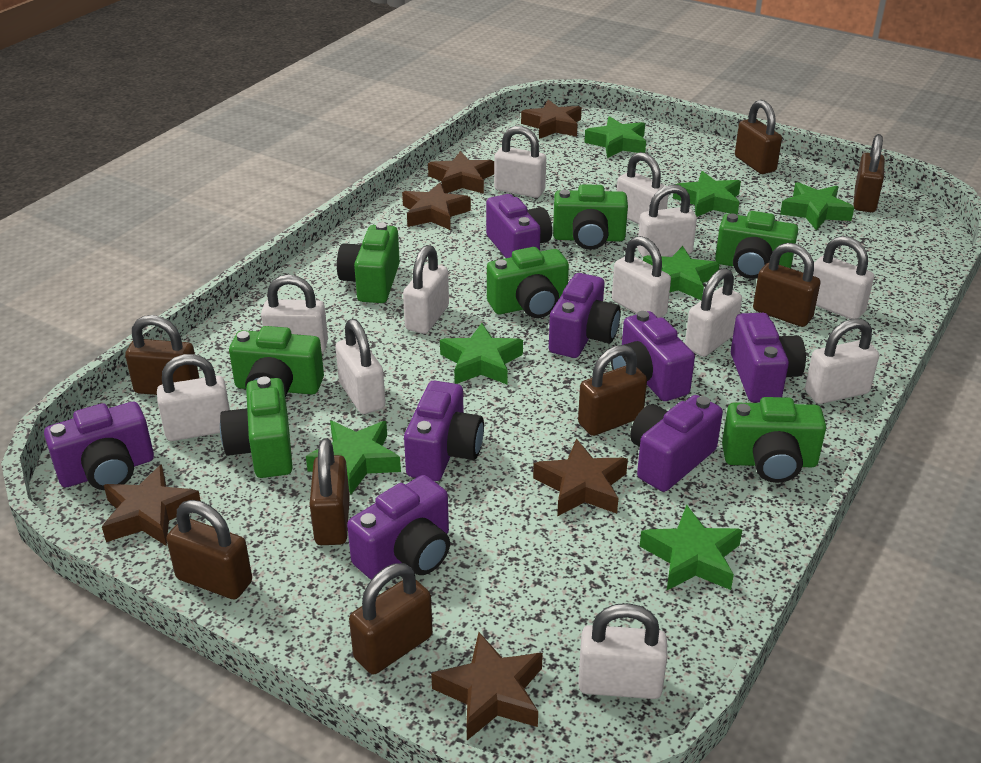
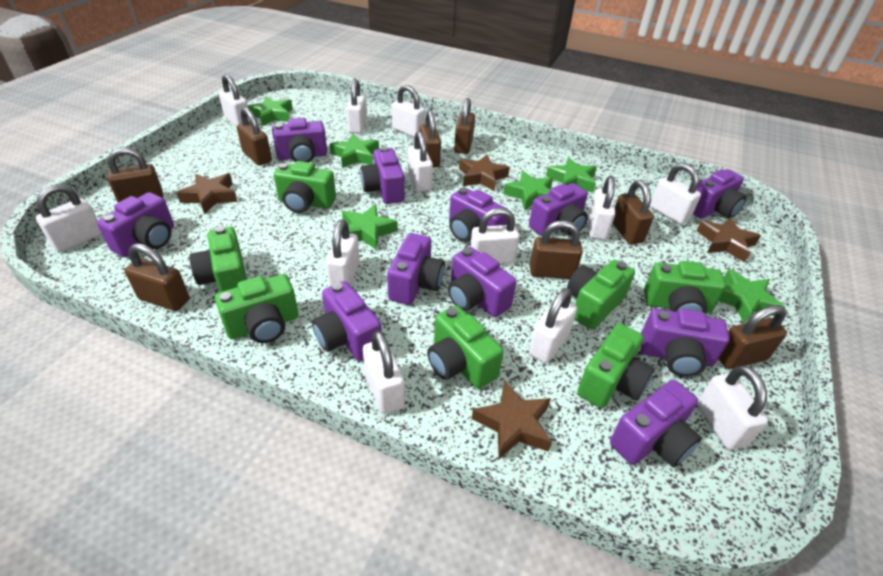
brown star: 6 -> 4
green star: 7 -> 6
purple camera: 8 -> 11

